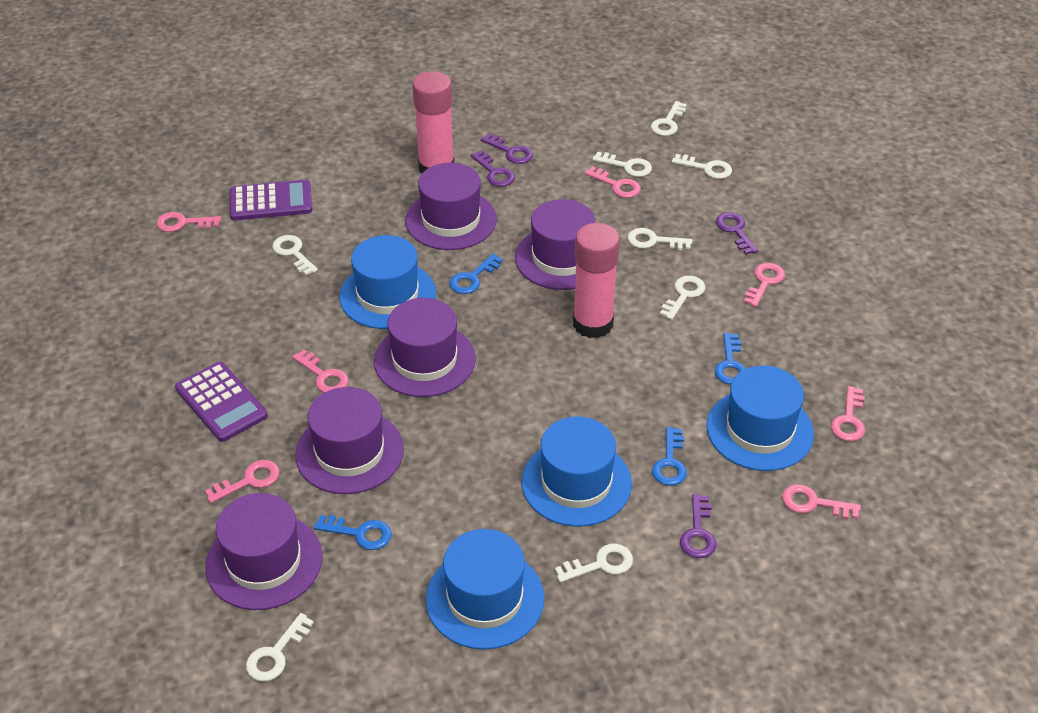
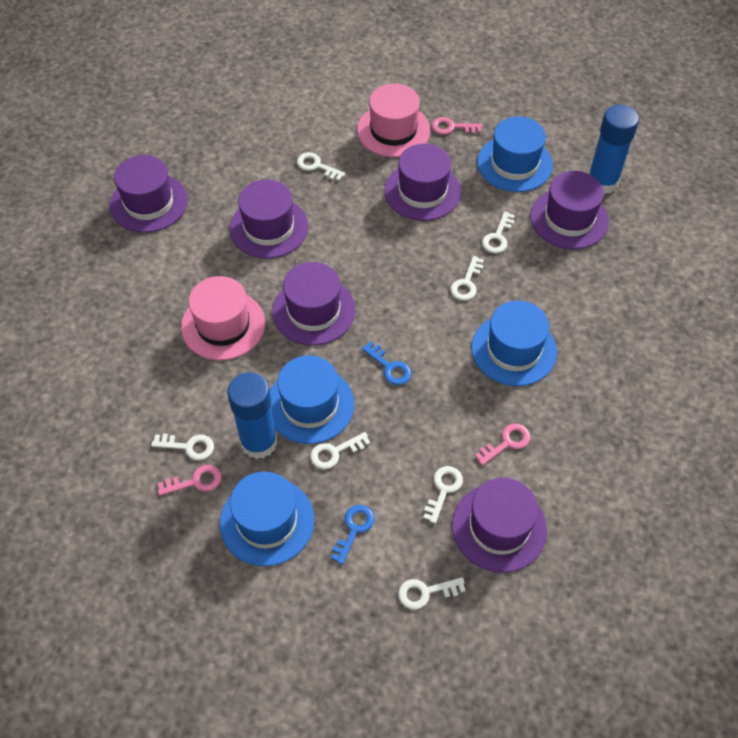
blue glue stick: 0 -> 2
blue key: 4 -> 2
pink glue stick: 2 -> 0
pink hat: 0 -> 2
pink key: 7 -> 3
purple calculator: 2 -> 0
purple hat: 5 -> 6
purple key: 4 -> 0
white key: 8 -> 7

